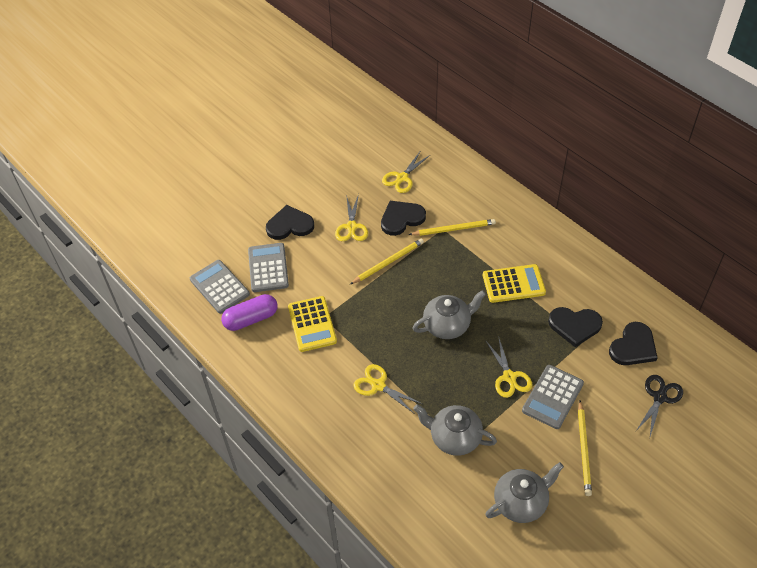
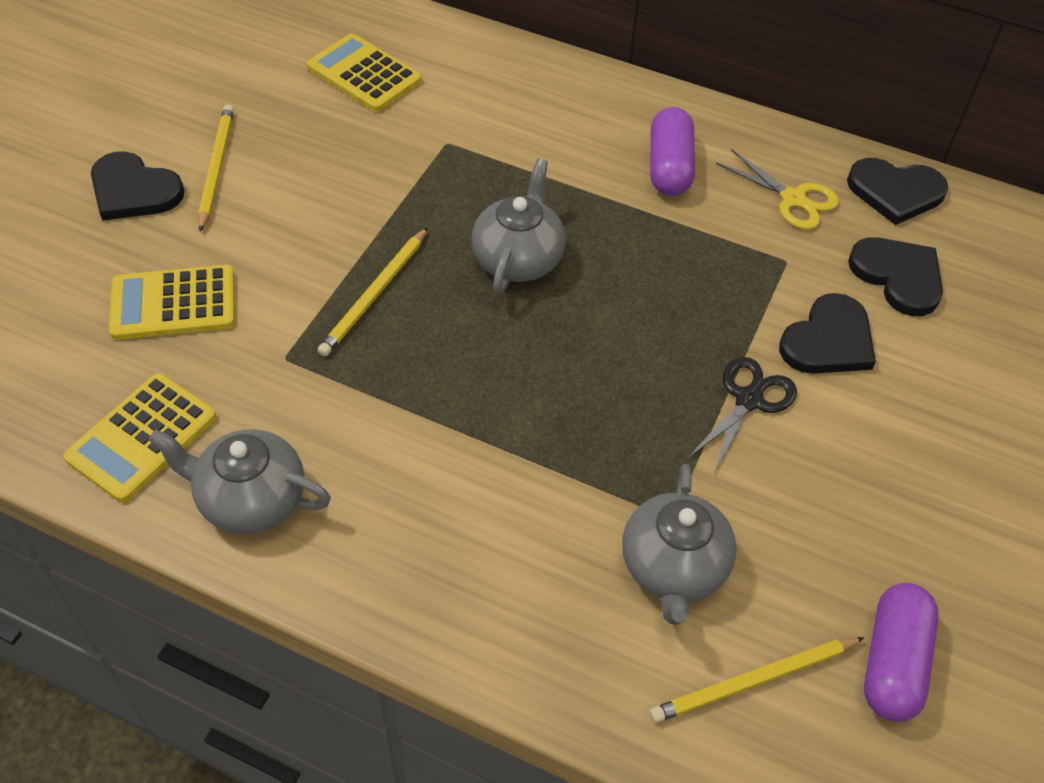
grey calculator: 3 -> 0
purple capsule: 1 -> 2
yellow calculator: 2 -> 3
yellow scissors: 4 -> 1

